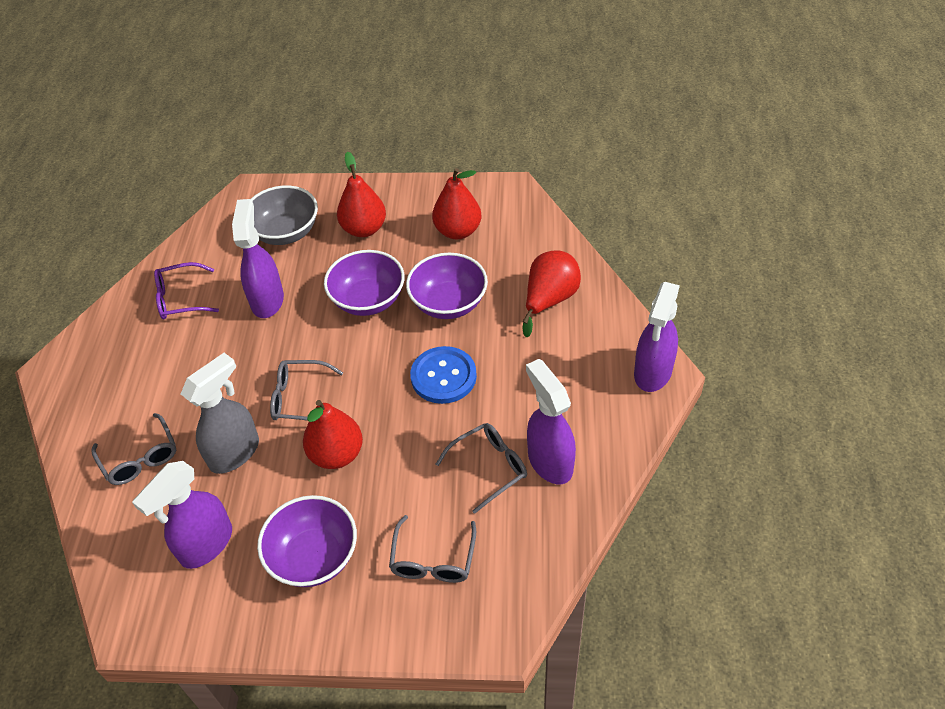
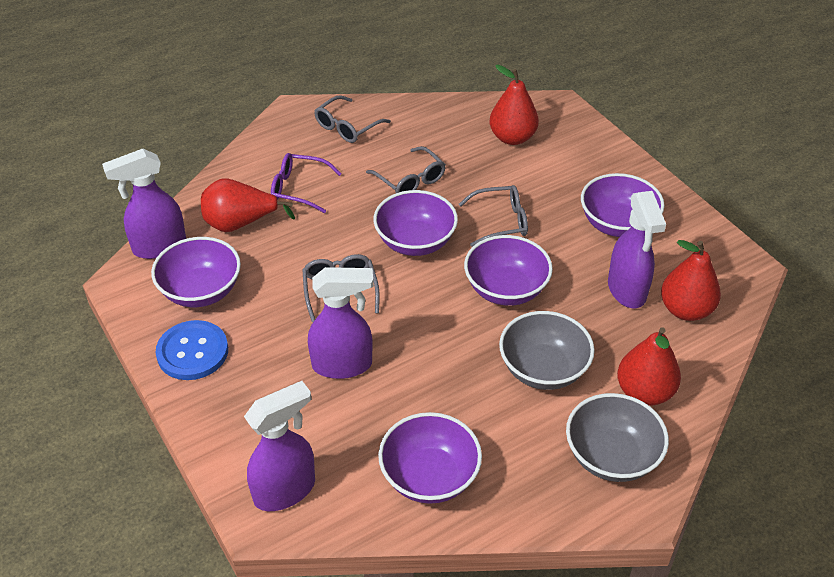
grey bowl: 1 -> 2
grey spray bottle: 1 -> 0
purple bowl: 3 -> 5

